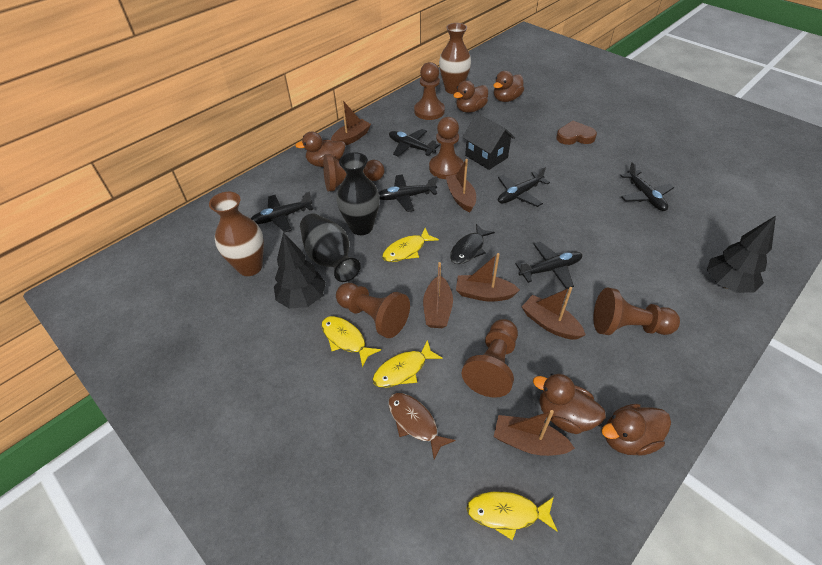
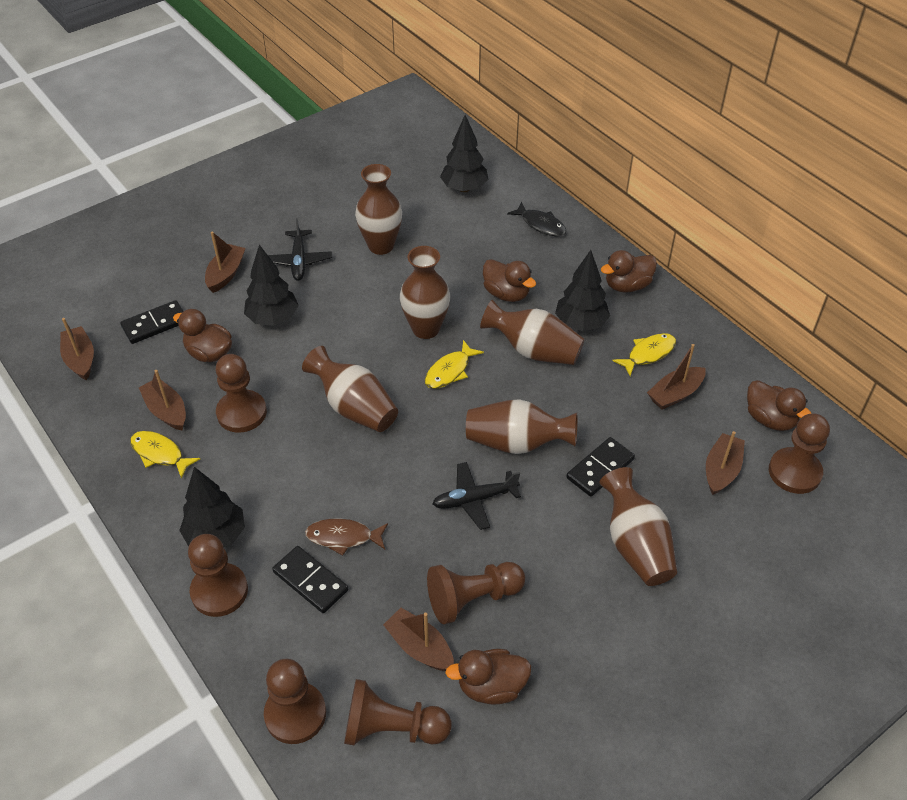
black domino: 0 -> 3
black house: 1 -> 0
black plane: 6 -> 2
black tree: 2 -> 4
black vase: 2 -> 0
brown heart: 1 -> 0
brown vase: 2 -> 6
yellow fish: 4 -> 3

